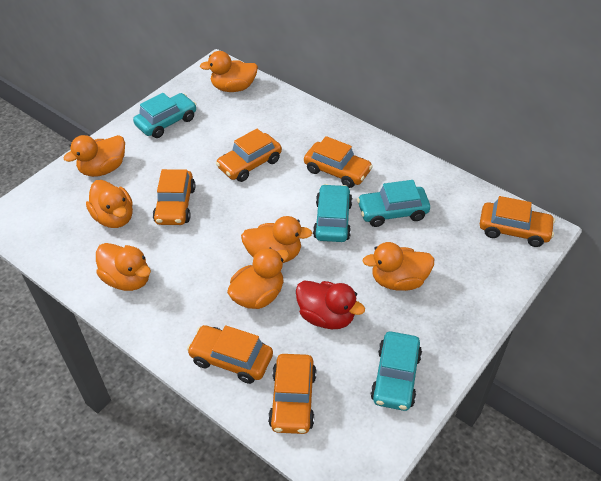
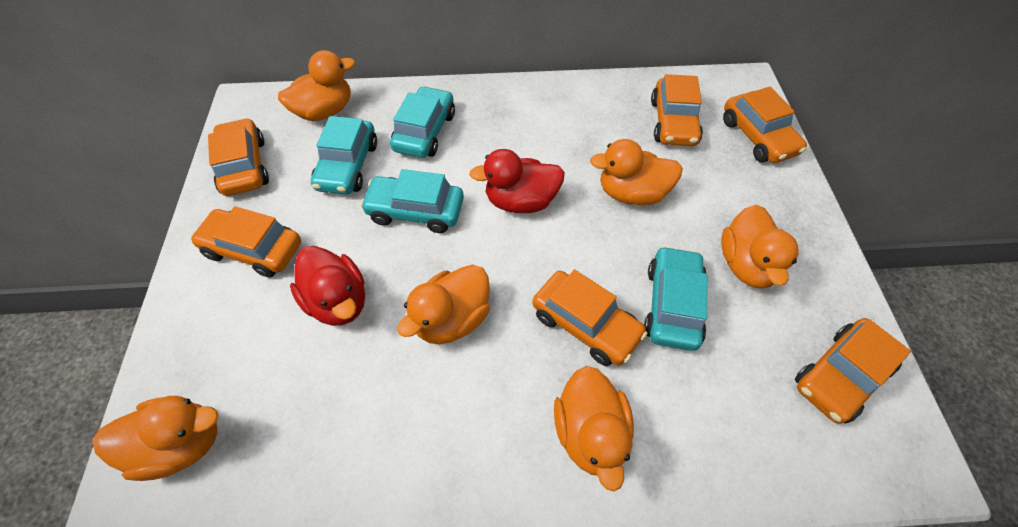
orange duck: 7 -> 6
red duck: 1 -> 2

